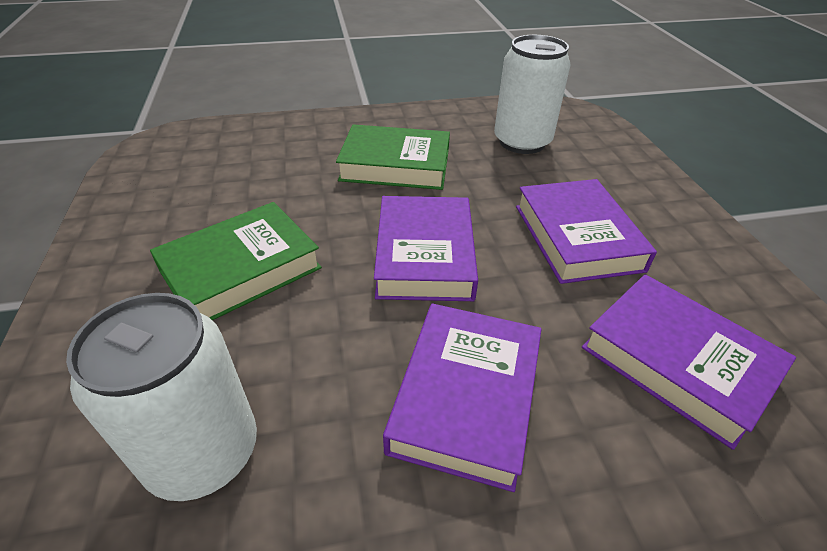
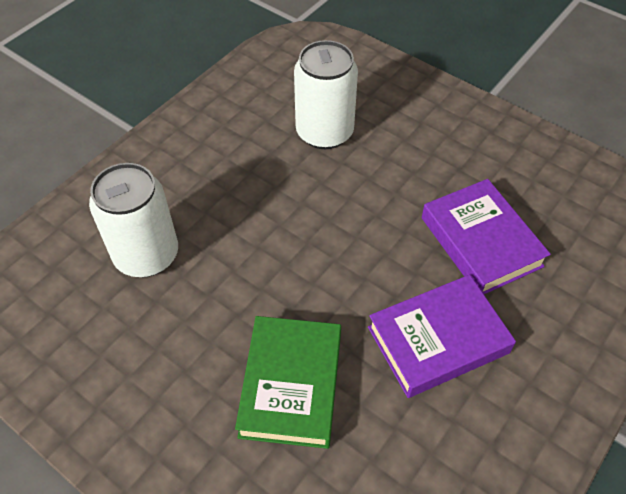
green book: 2 -> 1
purple book: 4 -> 2

